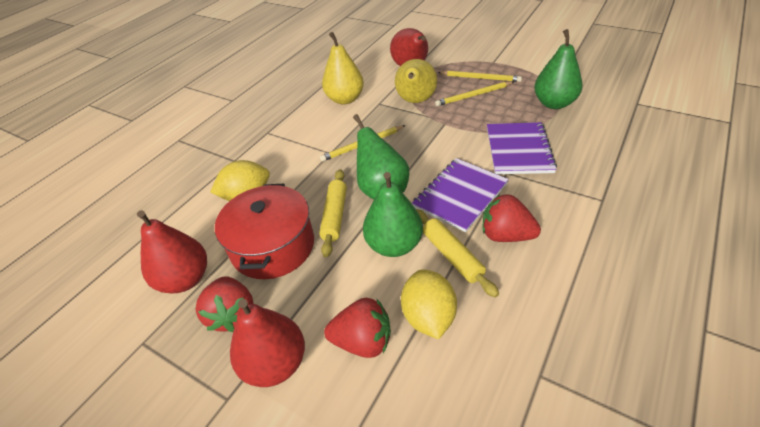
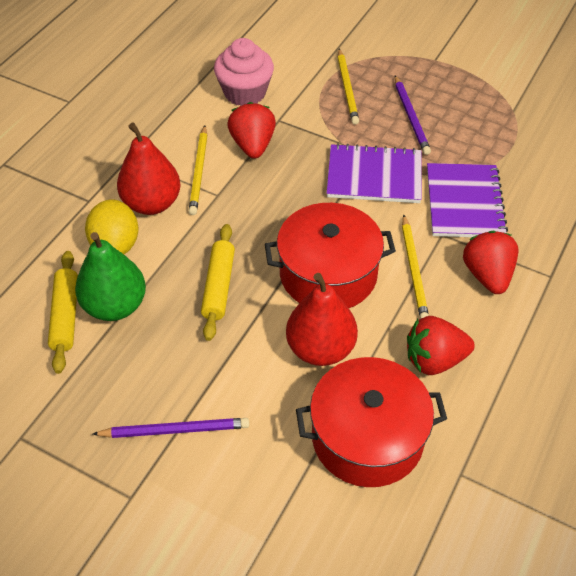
green pear: 3 -> 1
pink cupcake: 0 -> 1
purple pencil: 0 -> 2
red pear: 3 -> 2
red pot: 1 -> 2
yellow lemon: 2 -> 1
yellow pear: 2 -> 0

